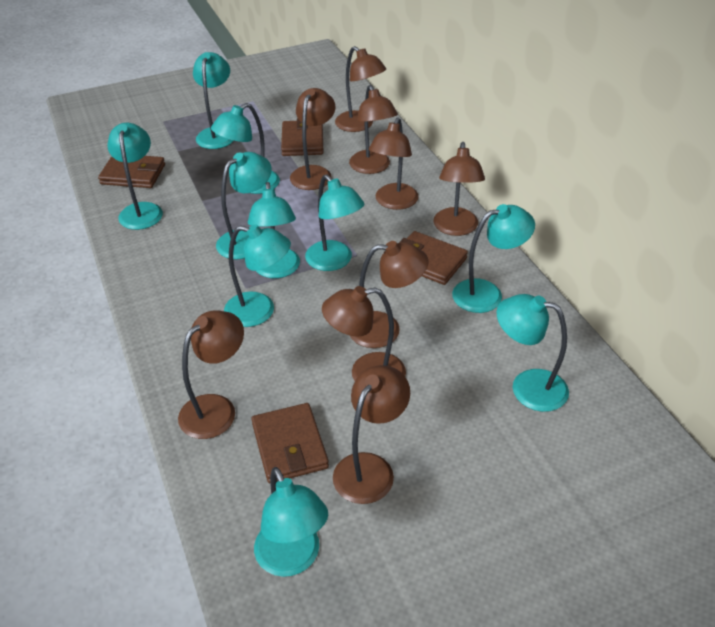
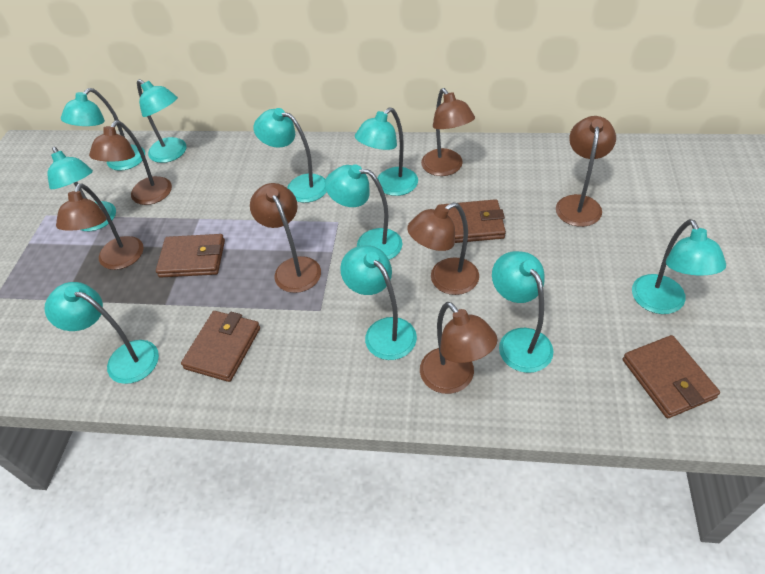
brown lamp: 9 -> 7

